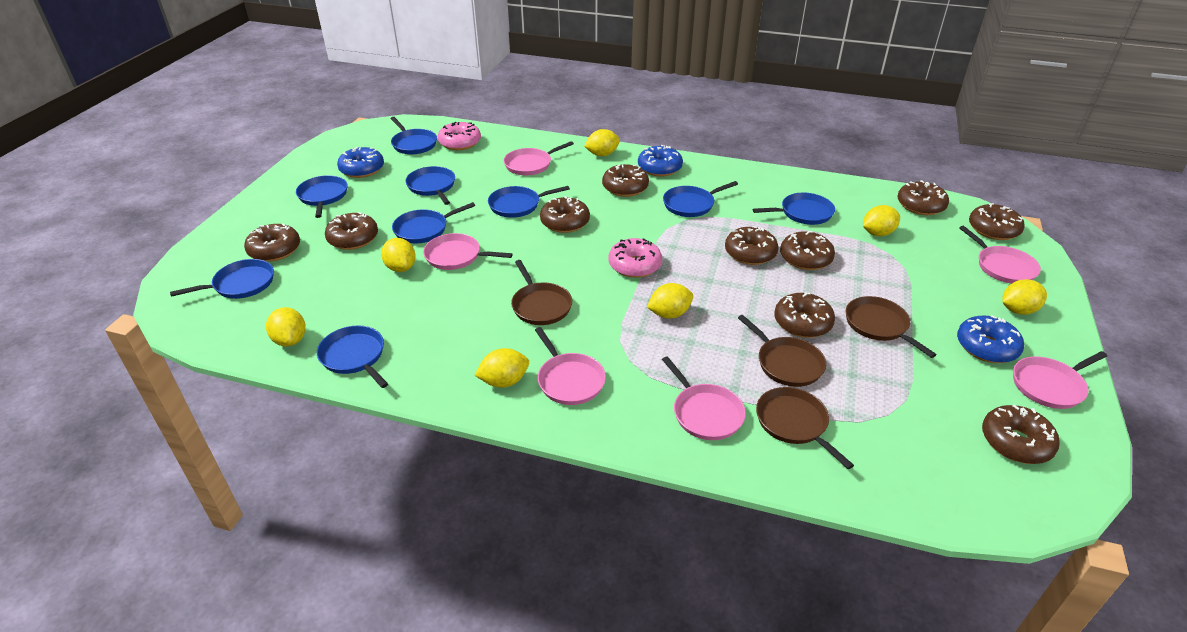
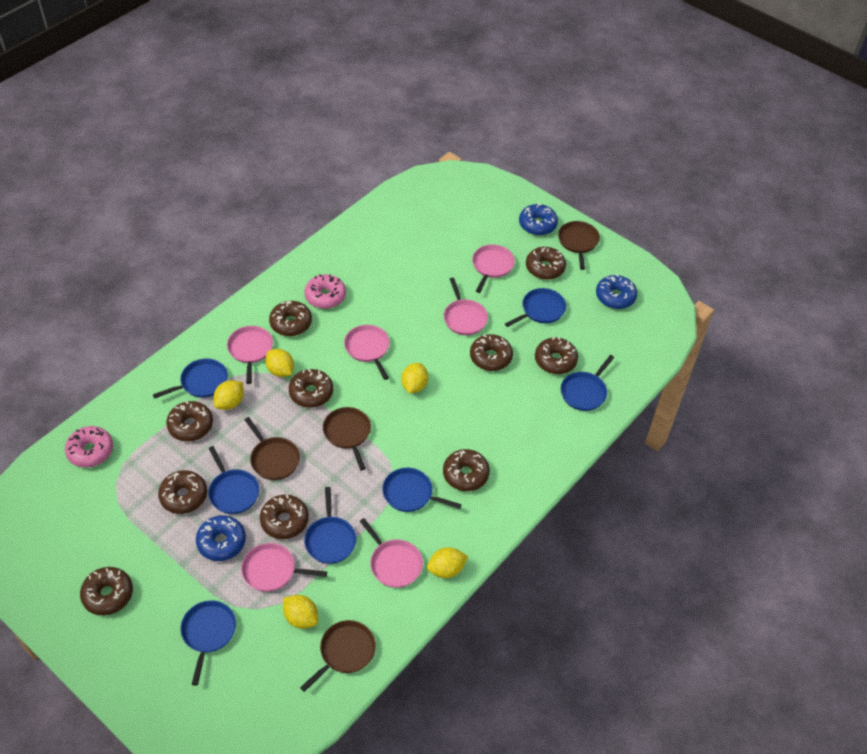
blue pan: 9 -> 7
yellow lemon: 7 -> 5

